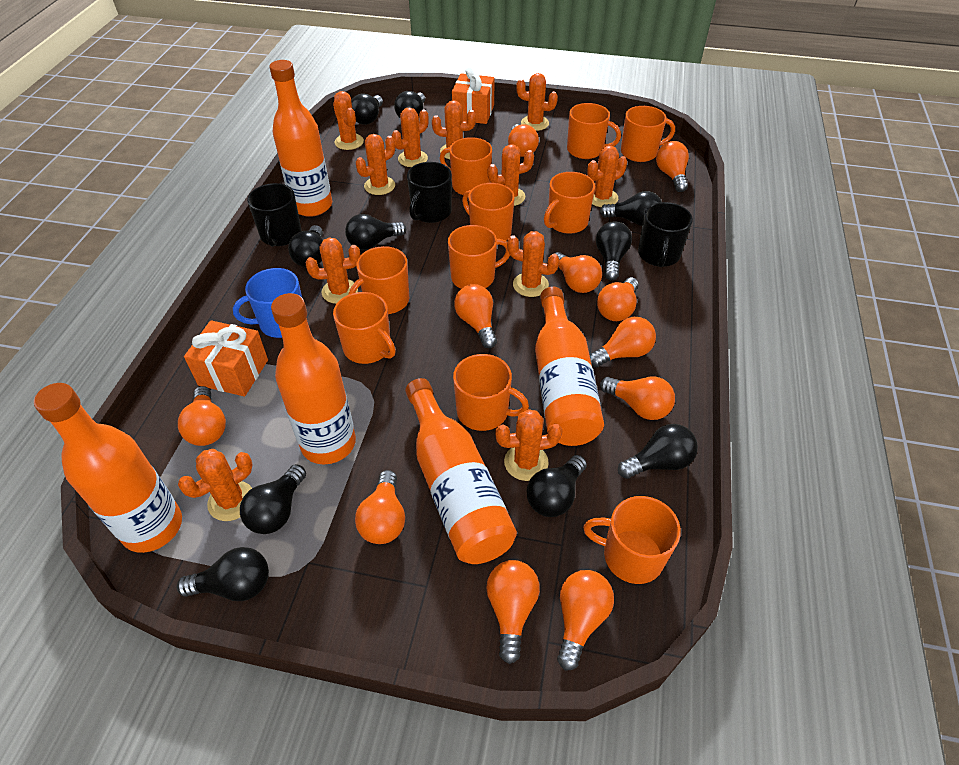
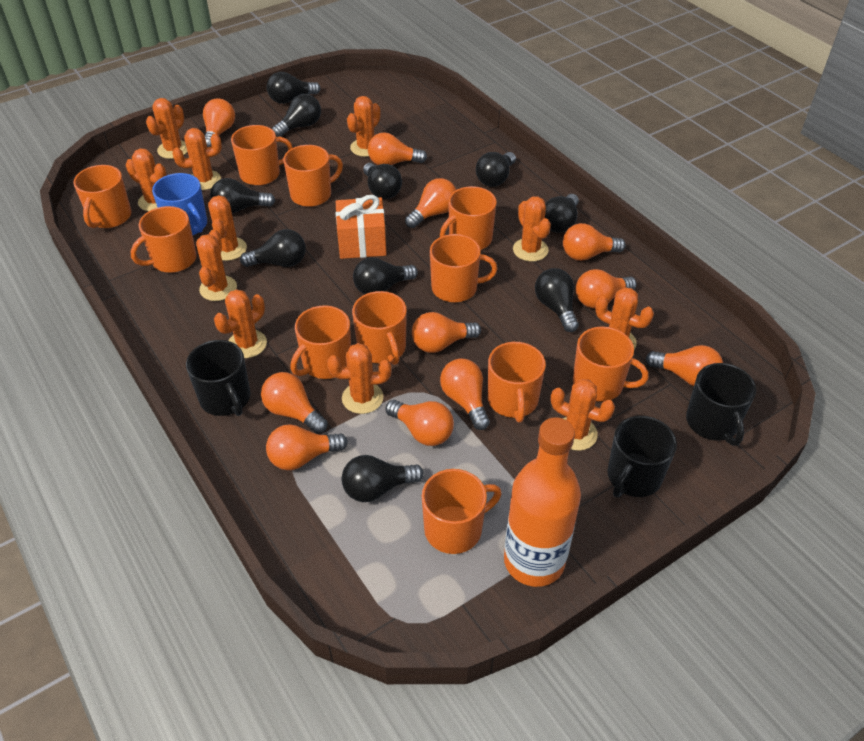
orange bottle: 5 -> 1
orange gift: 2 -> 1
orange mug: 10 -> 11

